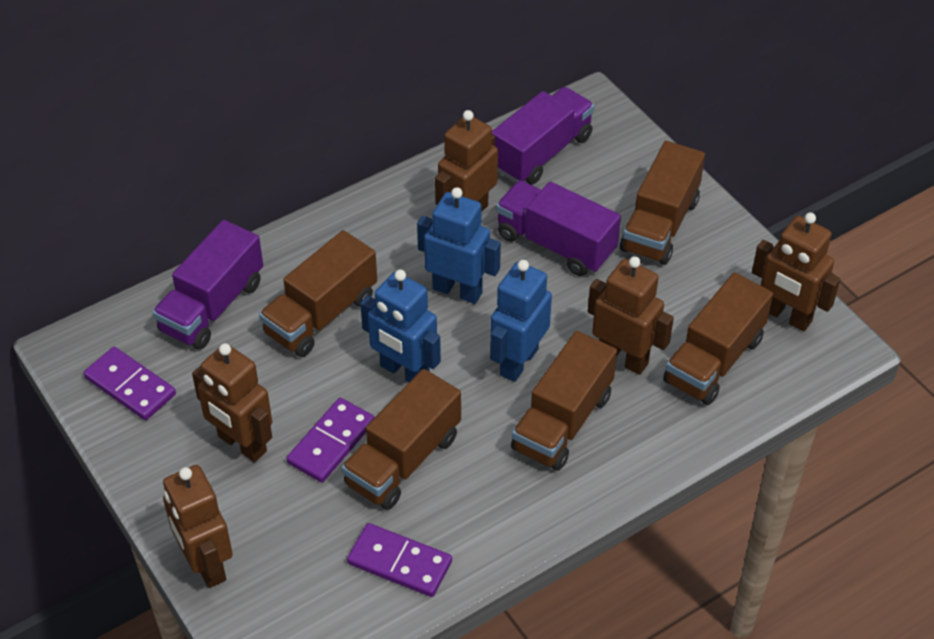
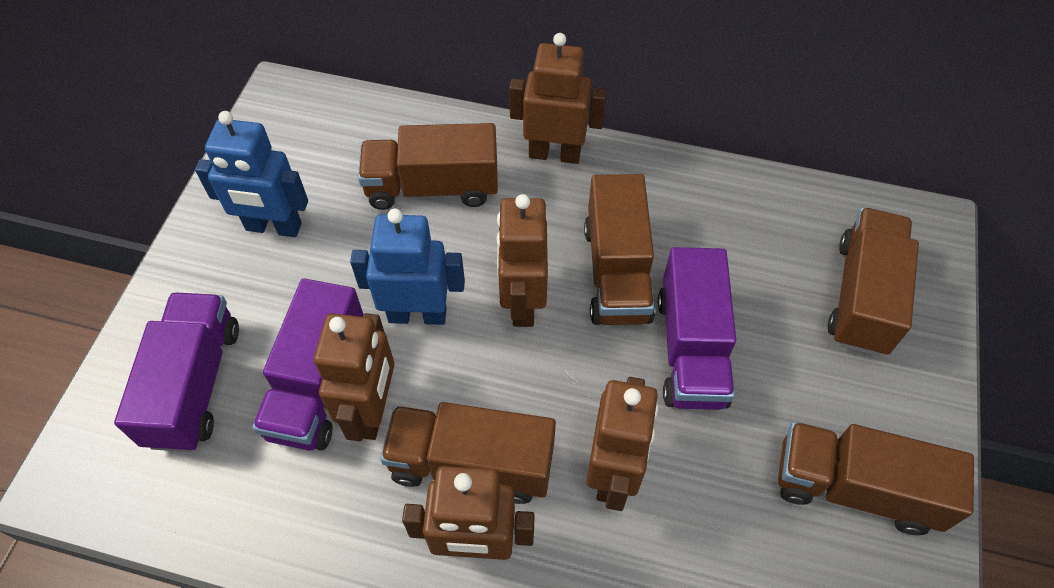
blue robot: 3 -> 2
purple domino: 3 -> 0

